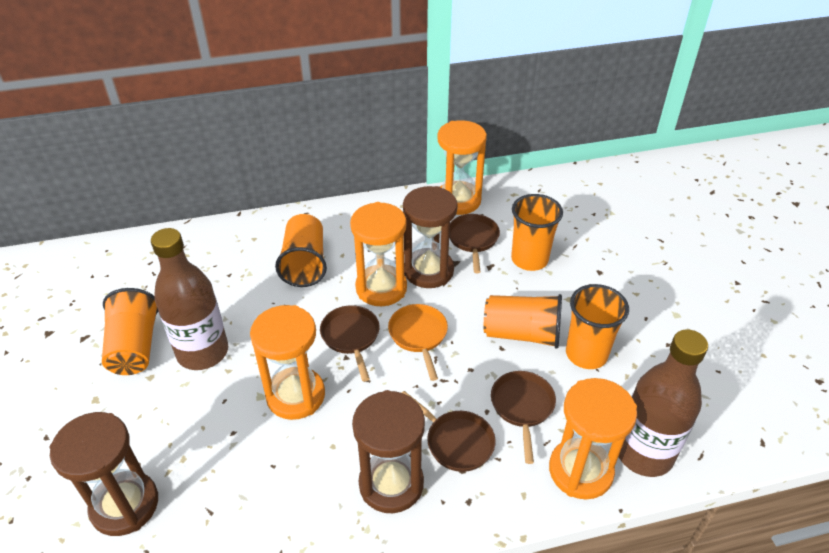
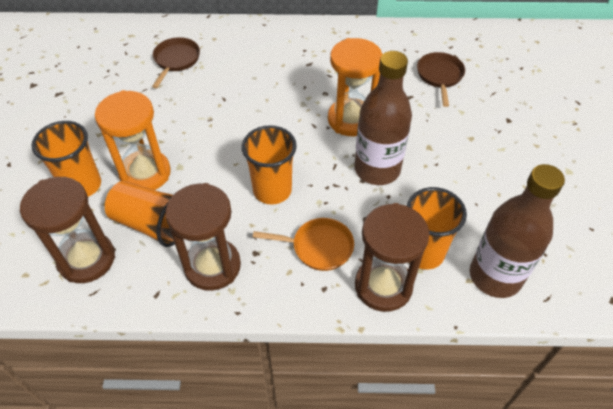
brown pan: 4 -> 2
orange cup: 5 -> 4
orange hourglass: 4 -> 2

